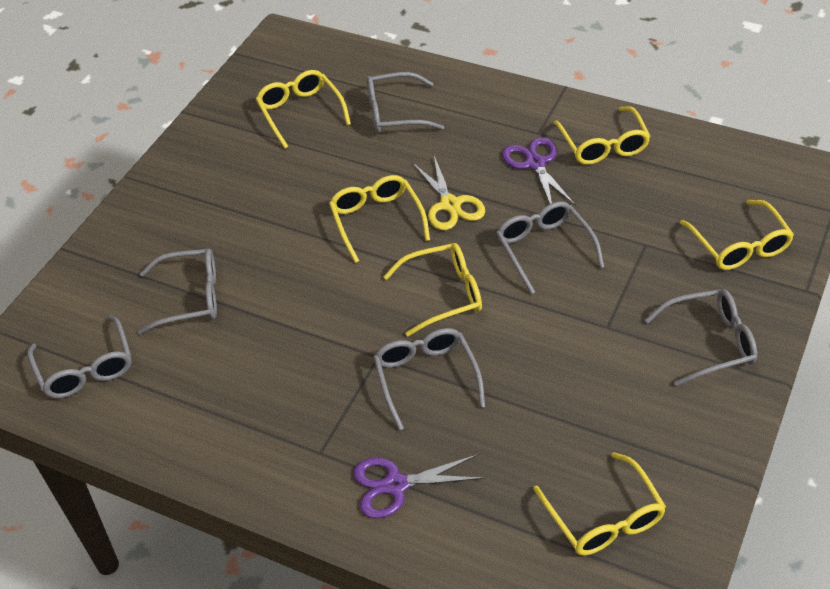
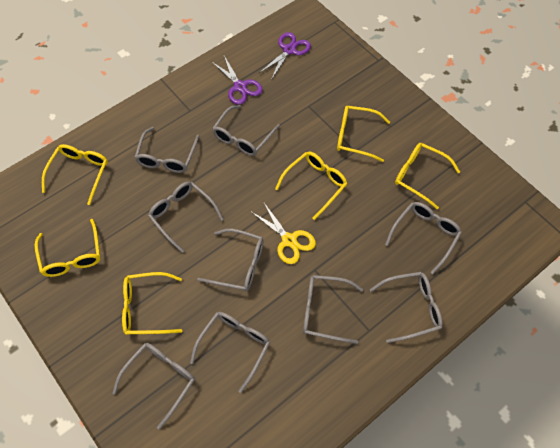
grey glasses: 6 -> 9

